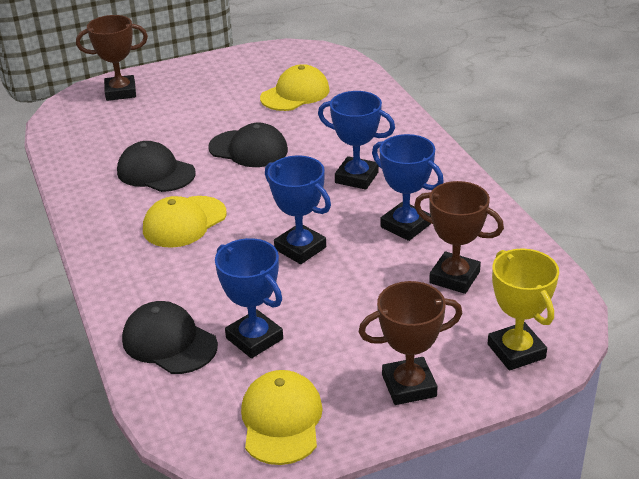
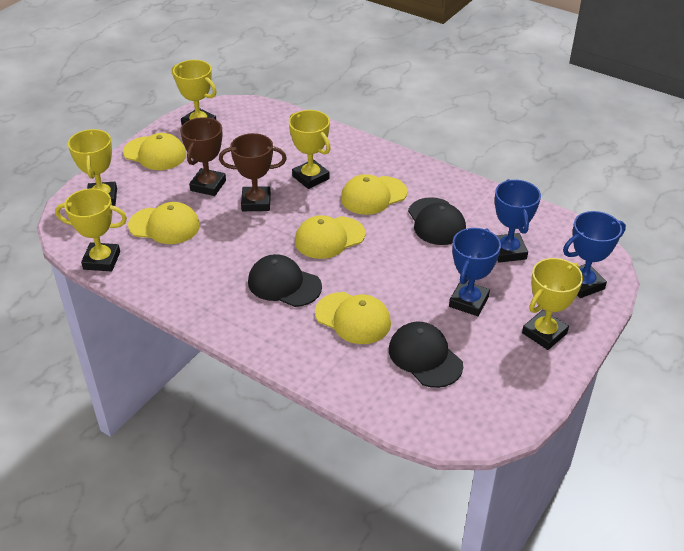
blue trophy: 4 -> 3
brown trophy: 3 -> 2
yellow cap: 3 -> 5
yellow trophy: 1 -> 5

